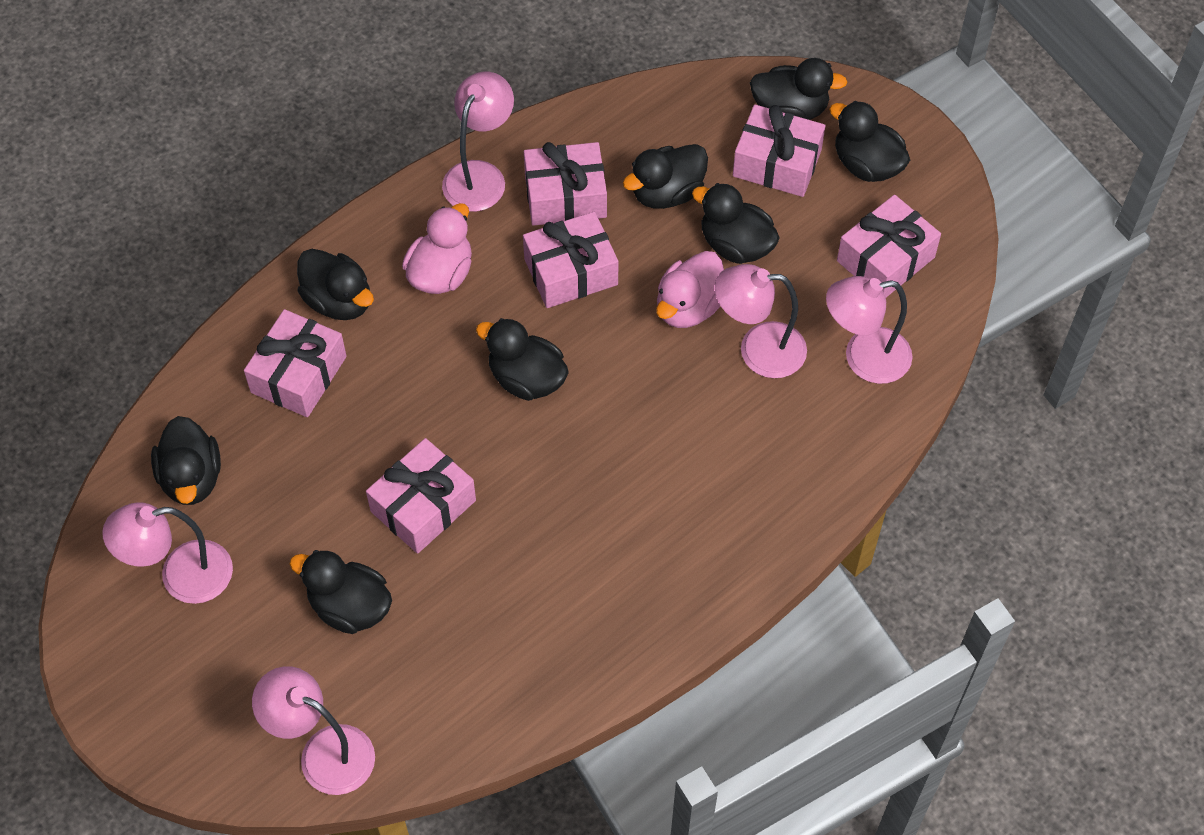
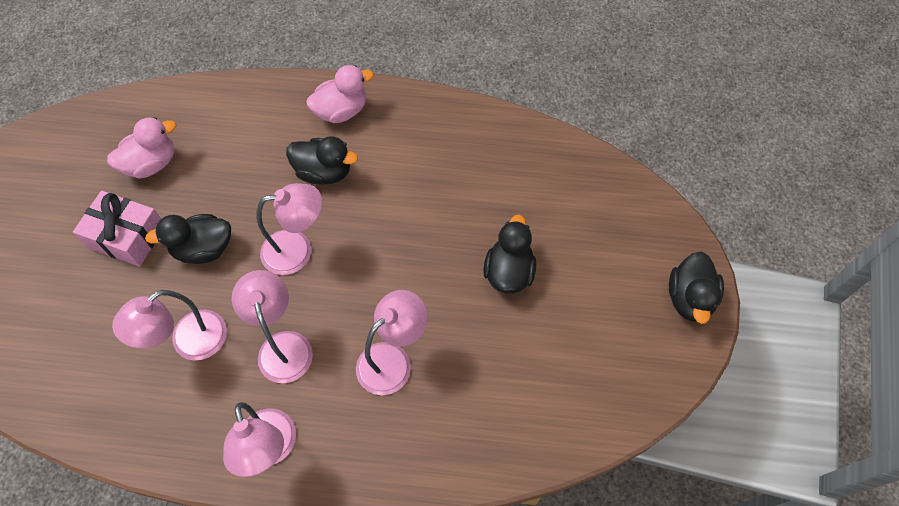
black duck: 8 -> 4
pink gift: 6 -> 1

